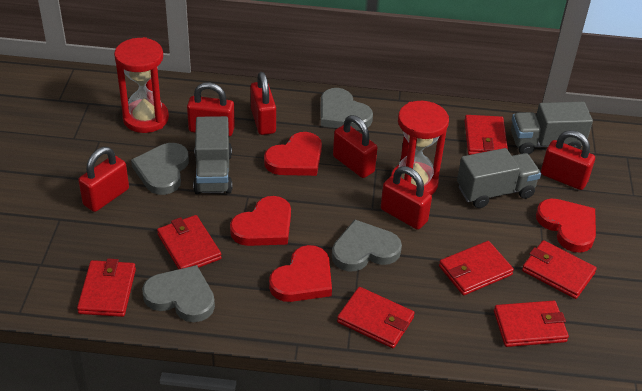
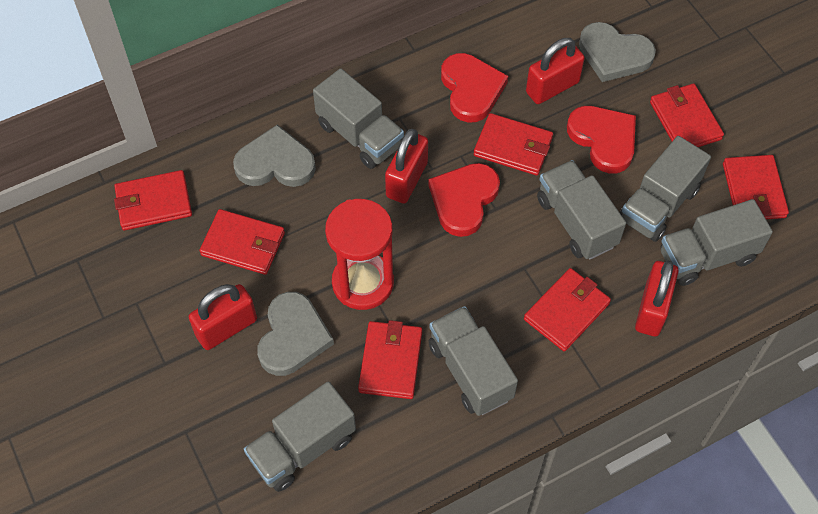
grey heart: 4 -> 3
grey truck: 3 -> 6
red heart: 4 -> 3
red hourglass: 2 -> 1
red padlock: 6 -> 4

